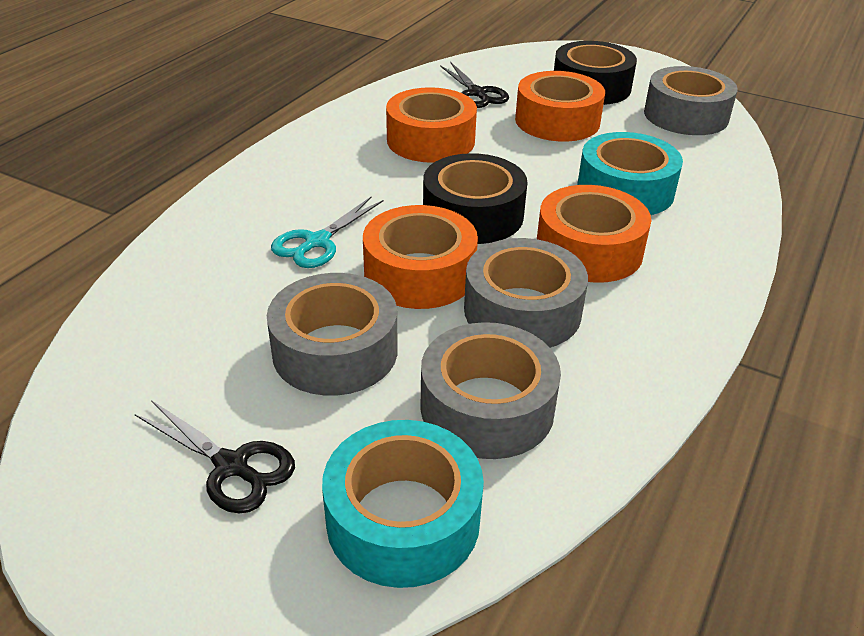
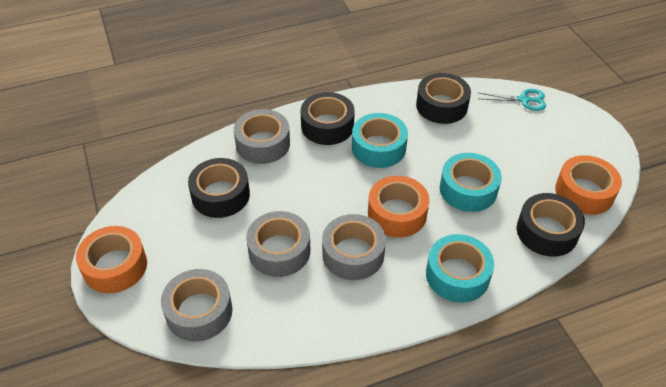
black scissors: 2 -> 0
black tape: 2 -> 4
orange tape: 4 -> 3
turquoise tape: 2 -> 3

